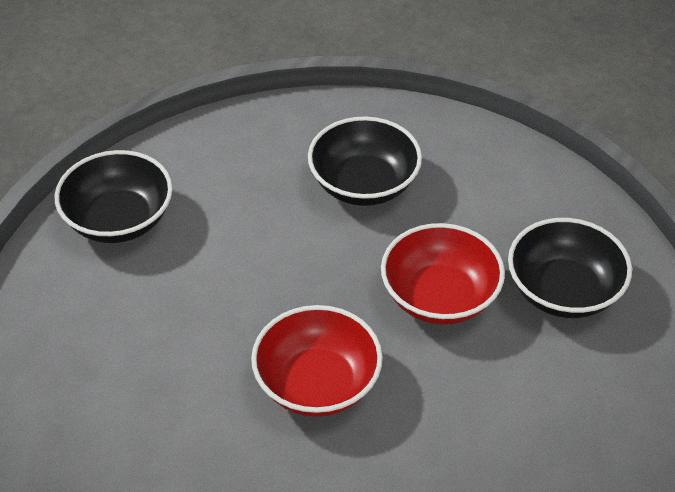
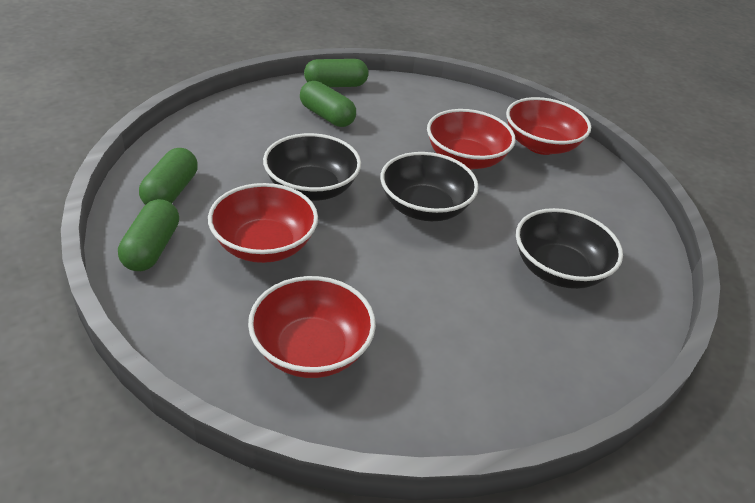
green capsule: 0 -> 4
red bowl: 2 -> 4

